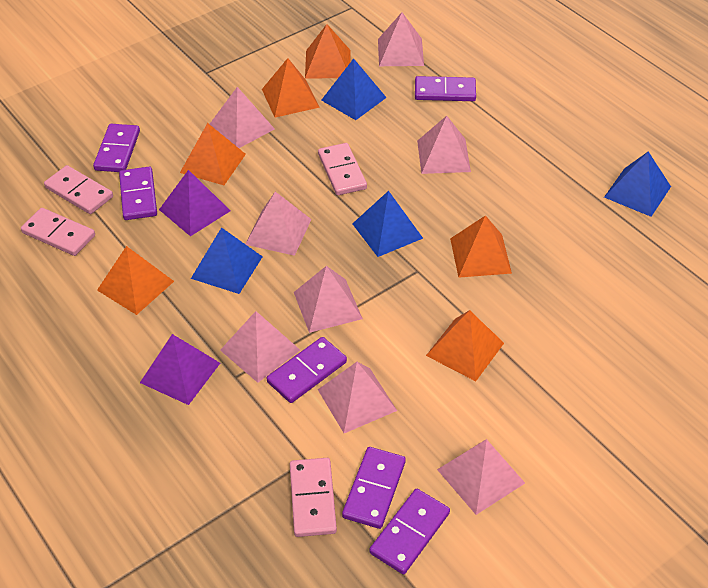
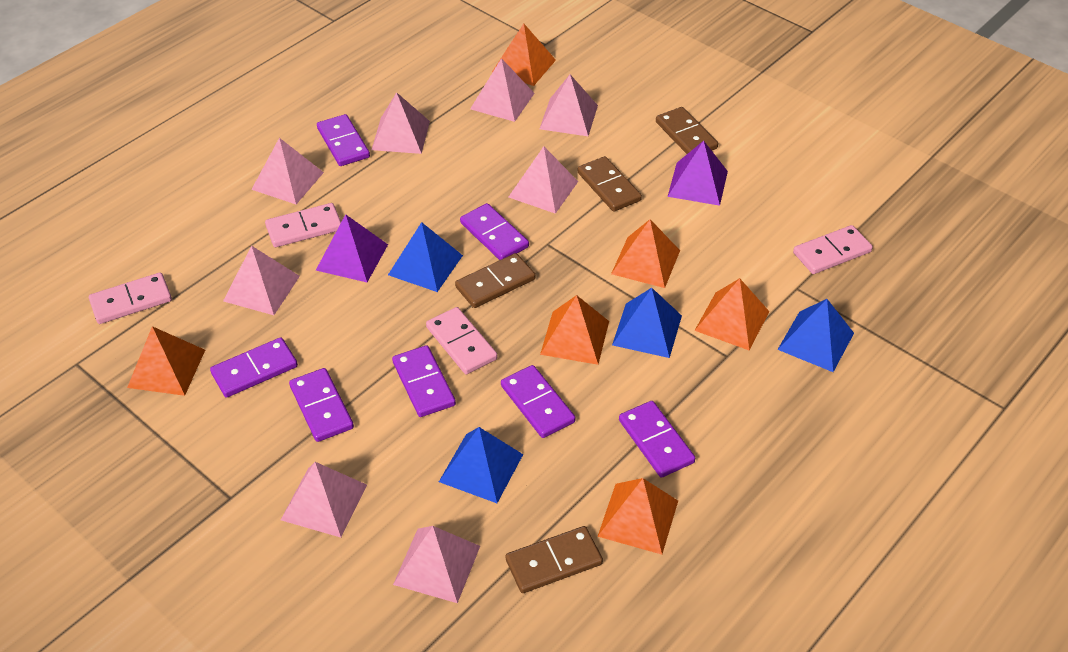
brown domino: 0 -> 4
purple domino: 6 -> 7

